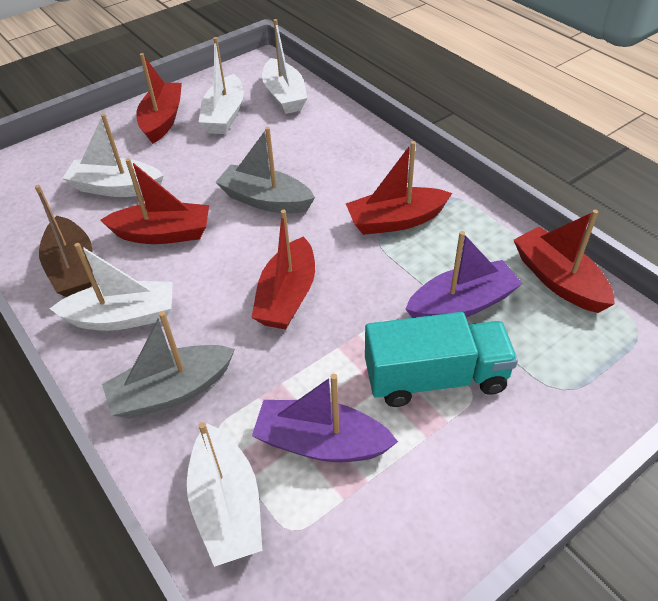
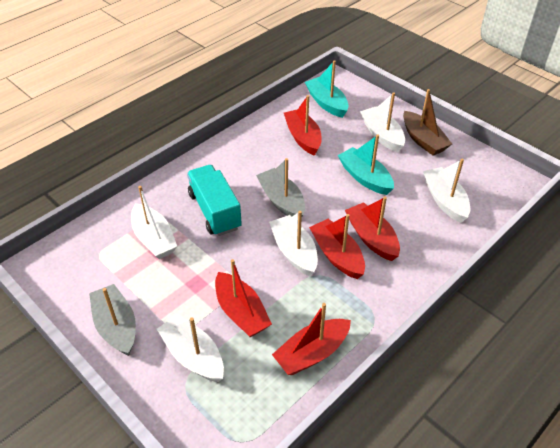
purple boat: 2 -> 0
turquoise boat: 0 -> 2

